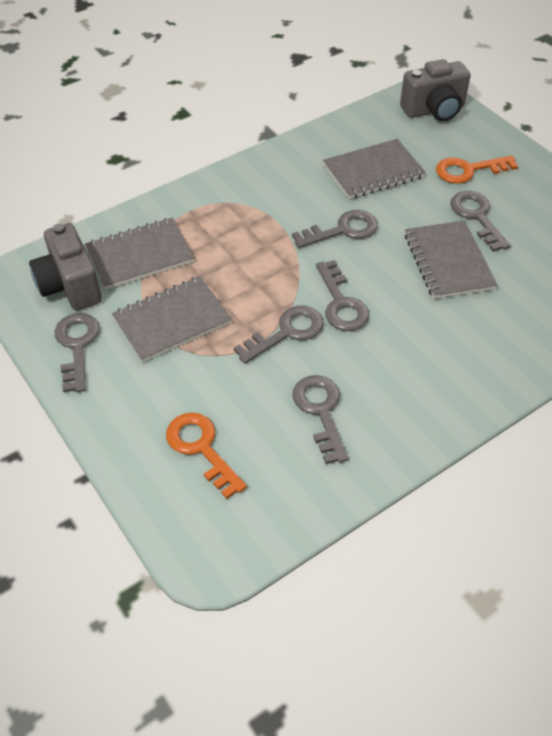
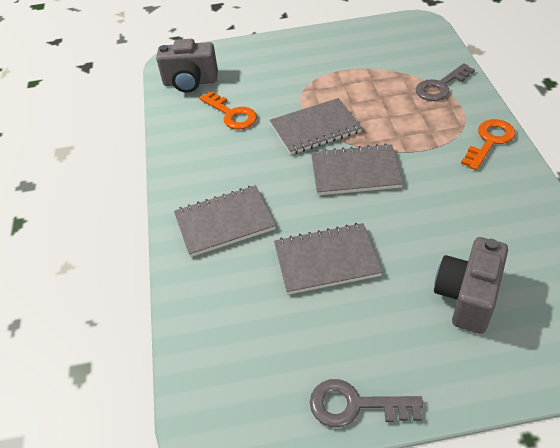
grey key: 6 -> 2

